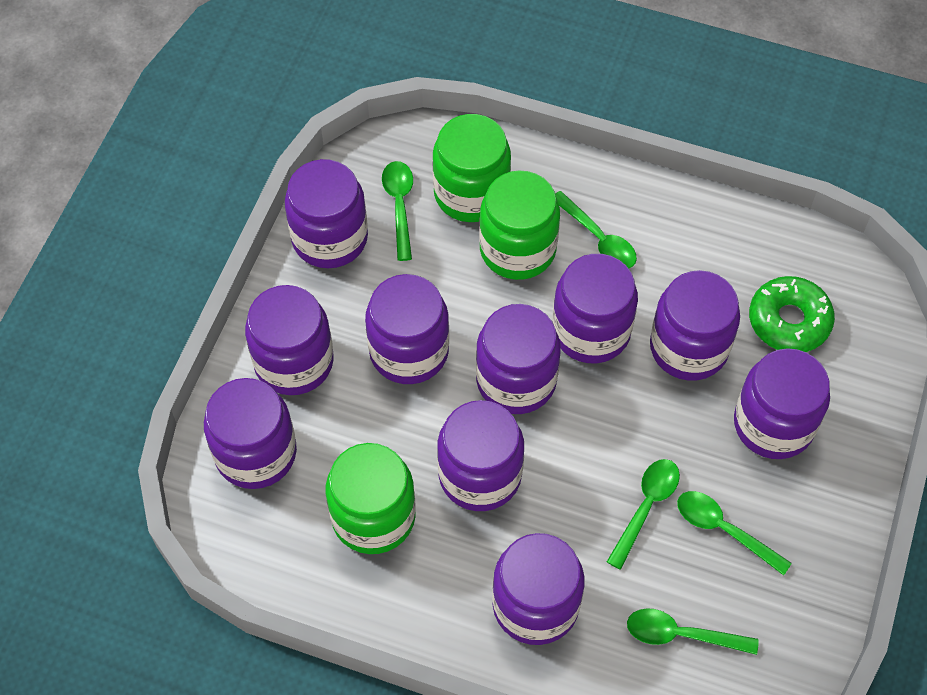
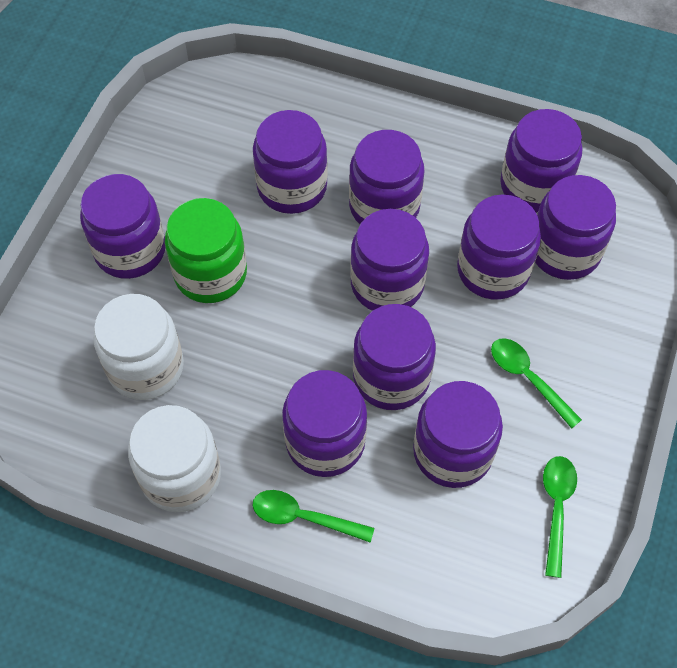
green donut: 1 -> 0
green jar: 3 -> 1
green spoon: 5 -> 3
white jar: 0 -> 2

